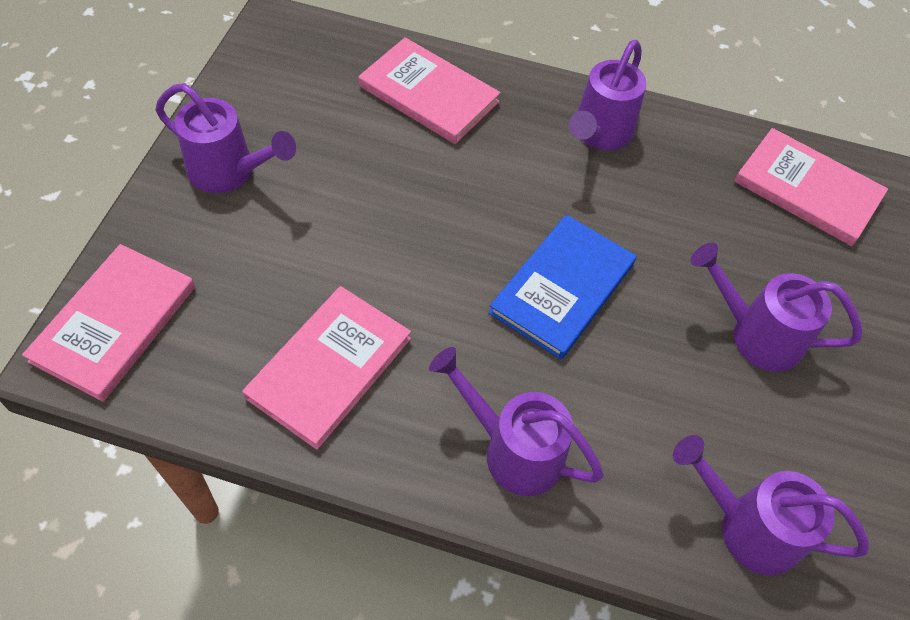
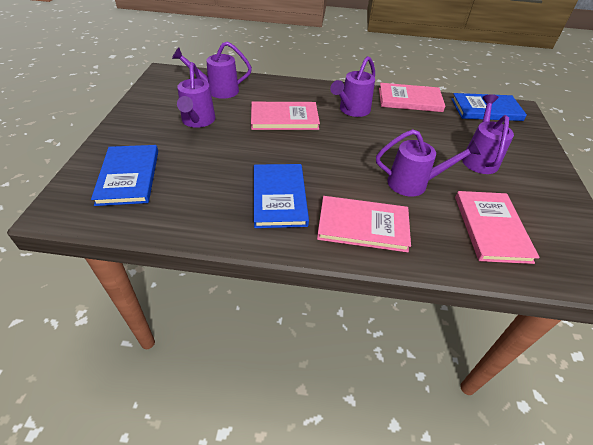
blue book: 1 -> 3

